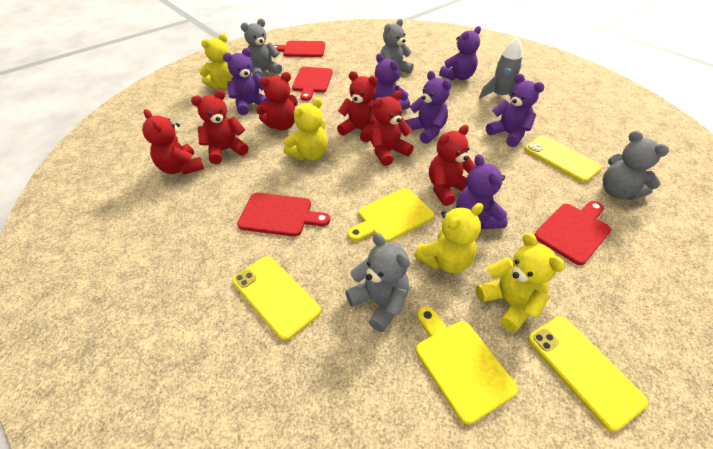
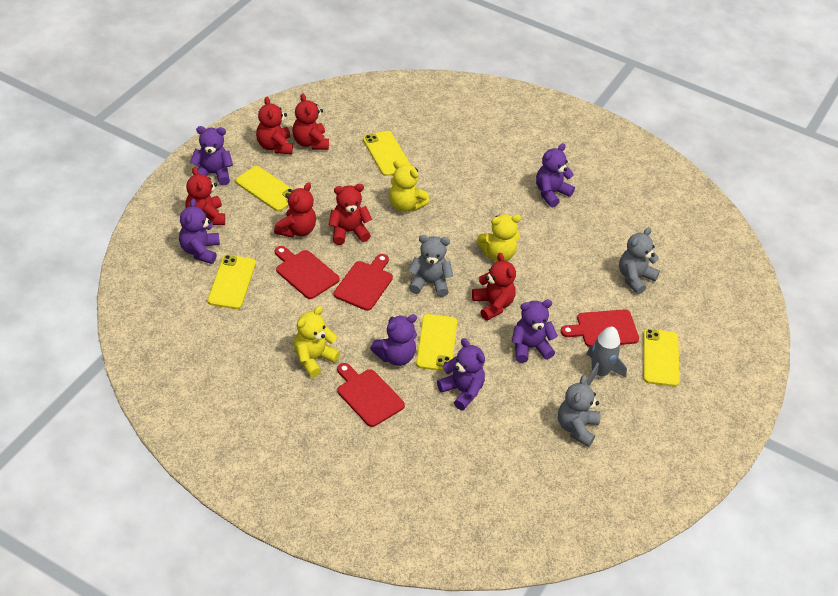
grey teddy bear: 4 -> 3
yellow cutting board: 2 -> 0
yellow phone: 3 -> 5
yellow teddy bear: 4 -> 3

